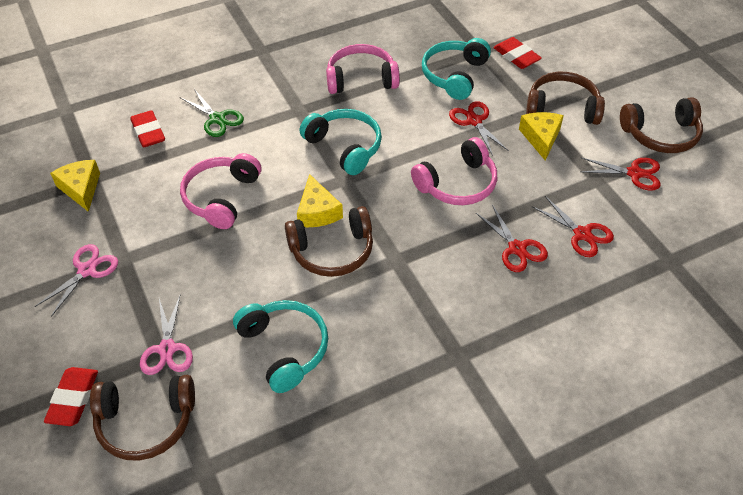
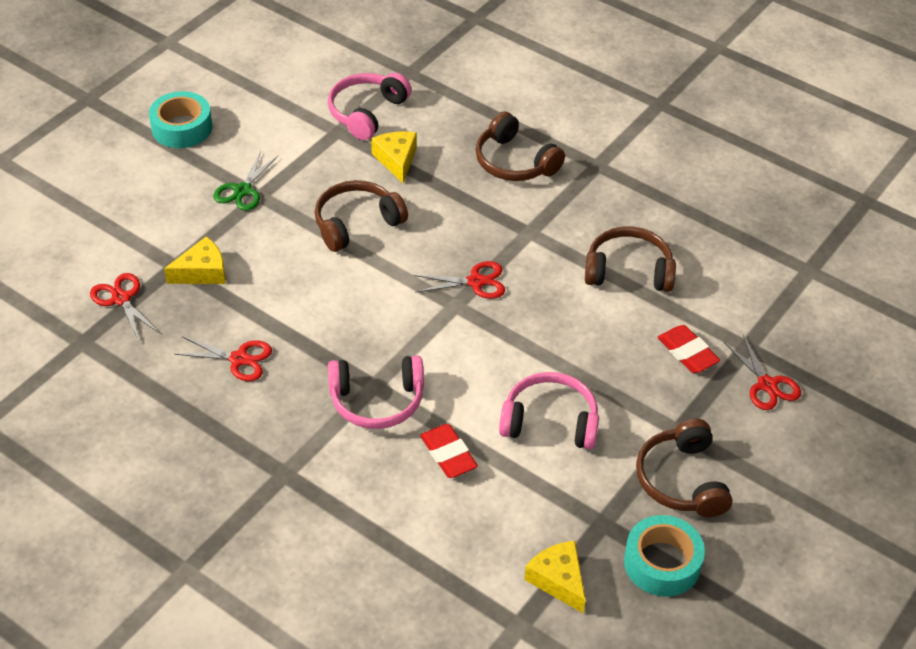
pink scissors: 2 -> 0
red eraser: 3 -> 2
turquoise headphones: 3 -> 0
turquoise tape: 0 -> 2

